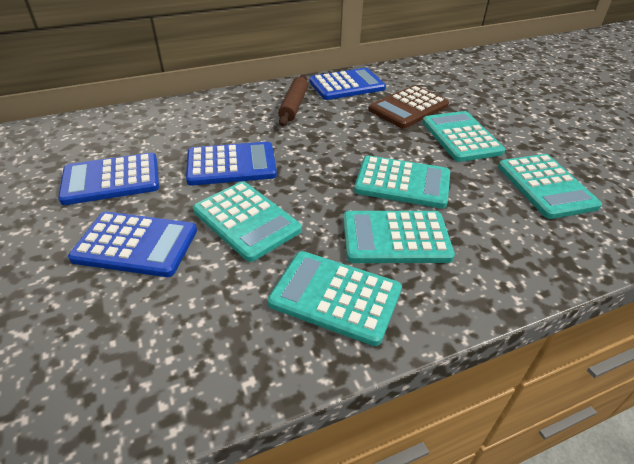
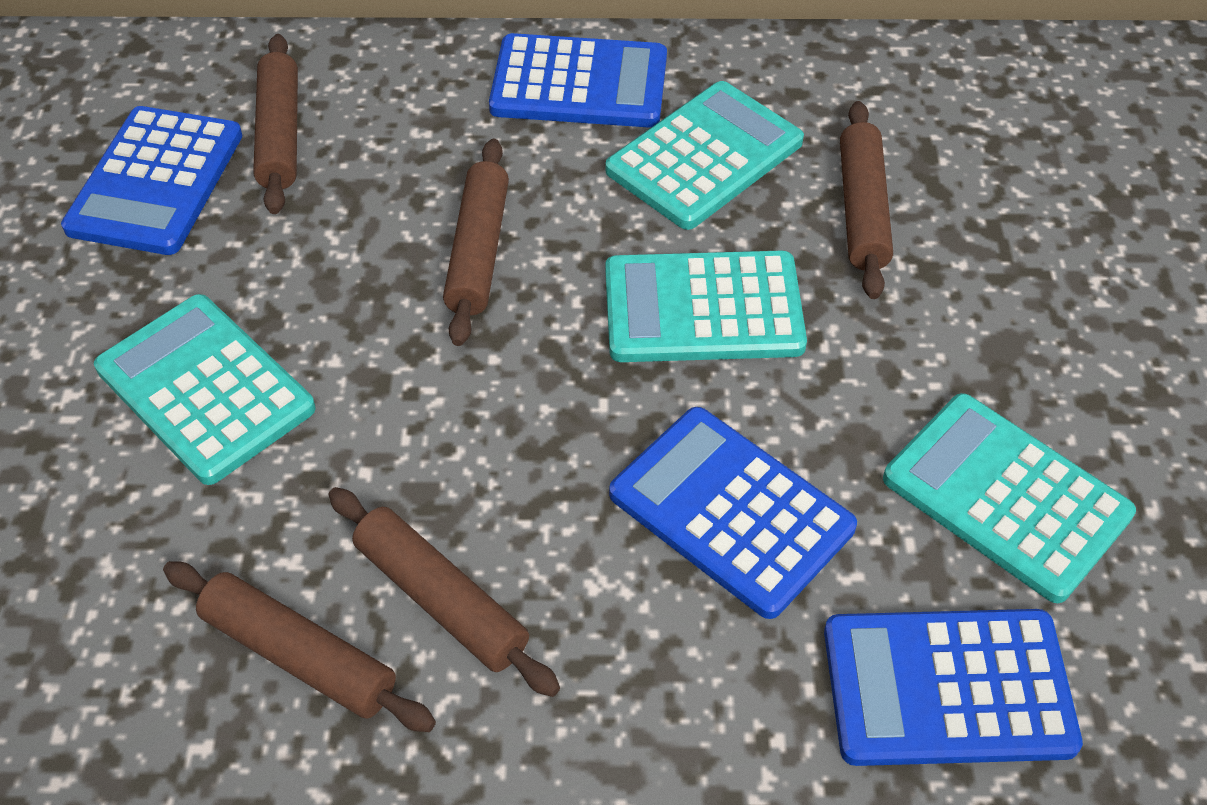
brown calculator: 1 -> 0
brown rolling pin: 1 -> 5
turquoise calculator: 6 -> 4

